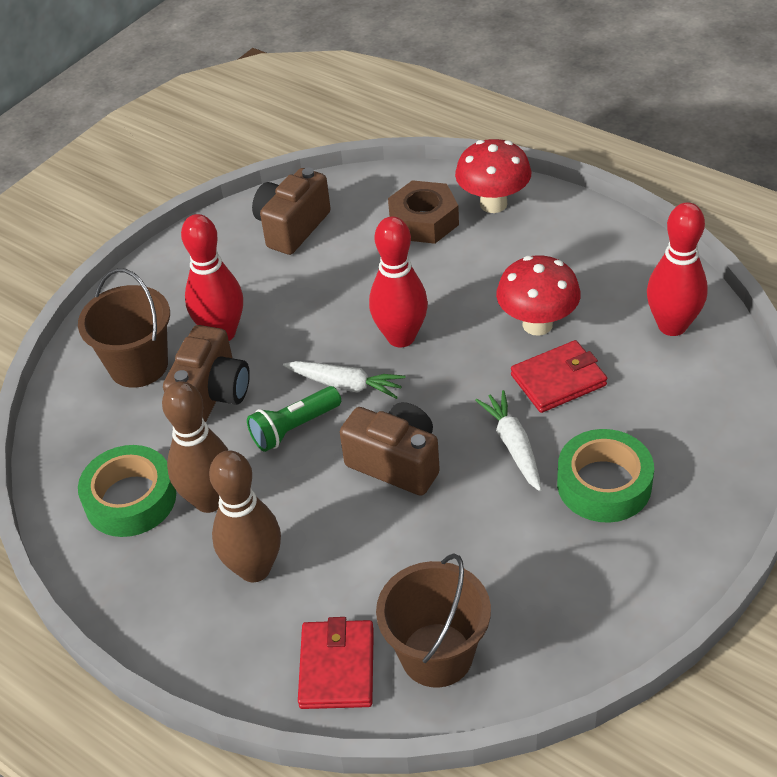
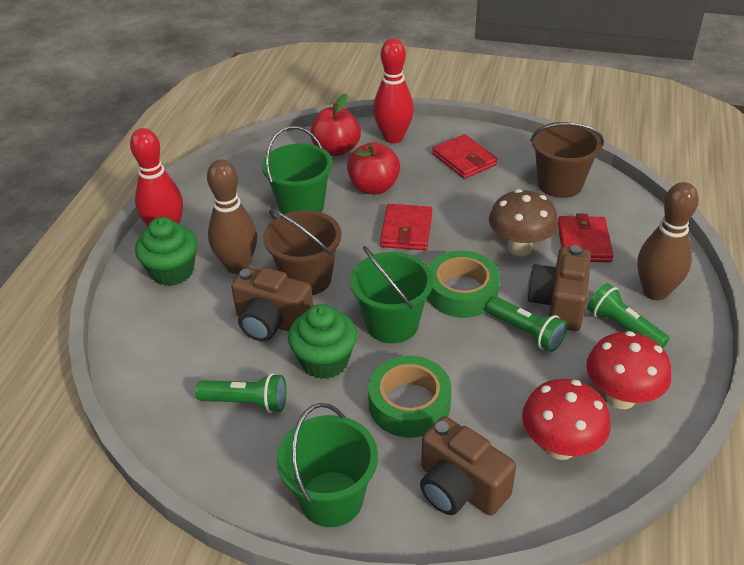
brown mushroom: 0 -> 1
brown nut: 1 -> 0
green bucket: 0 -> 3
green cupcake: 0 -> 2
green flashlight: 1 -> 3
red apple: 0 -> 2
red bowling pin: 3 -> 2
red wallet: 2 -> 3
white carrot: 2 -> 0

